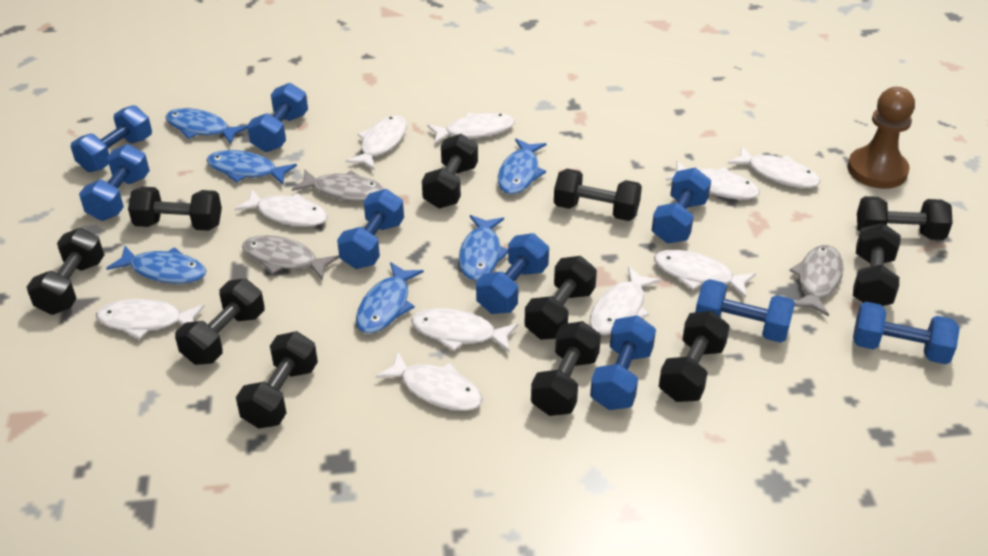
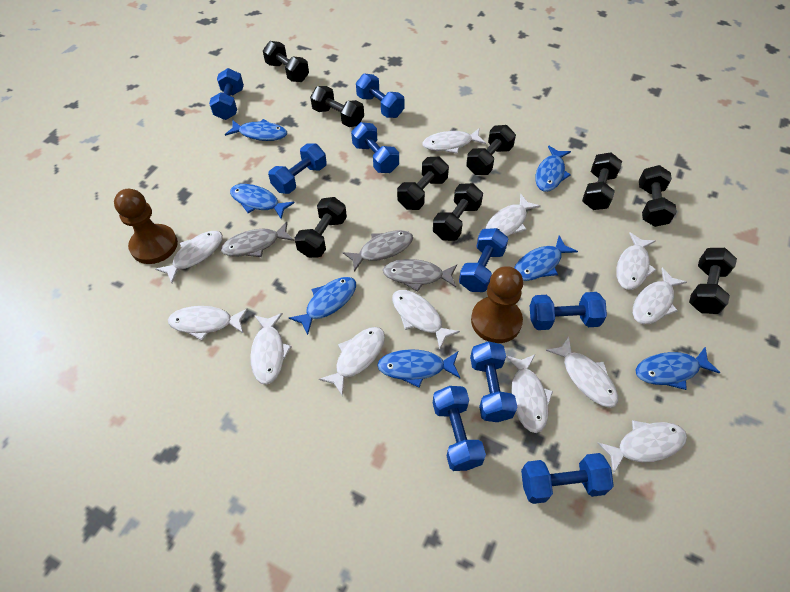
black dumbbell: 11 -> 9
blue fish: 6 -> 7
brown pawn: 1 -> 2
white fish: 10 -> 12

